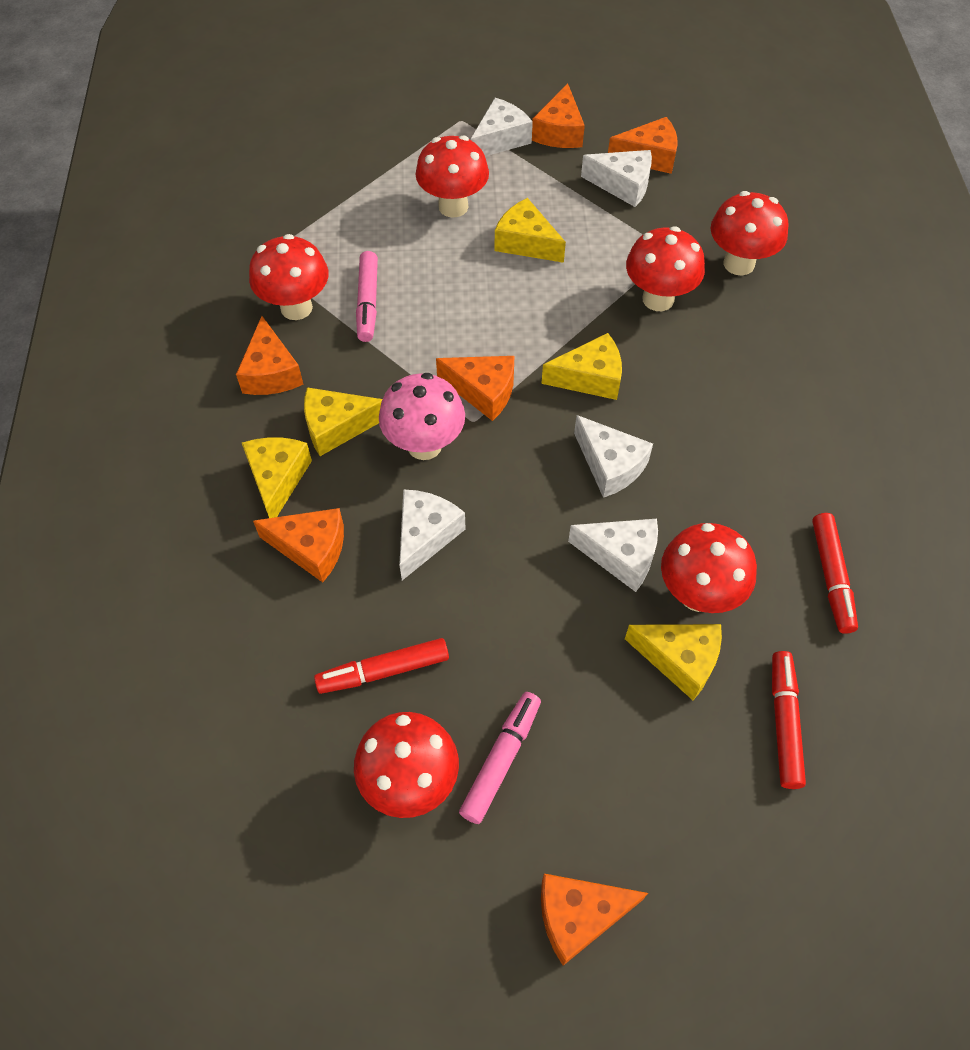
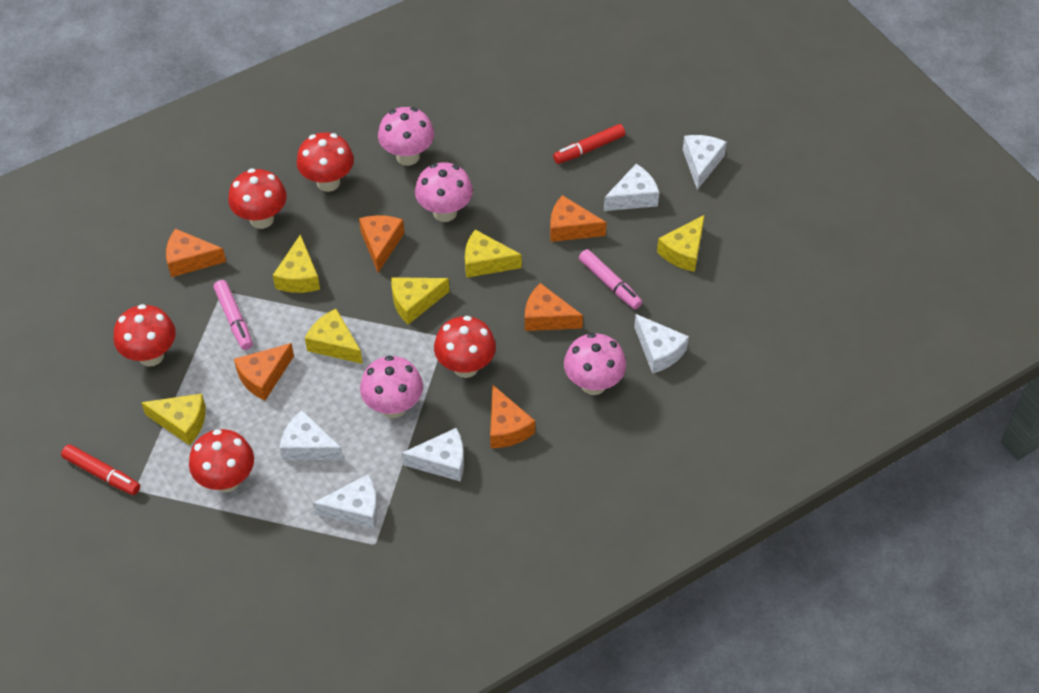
pink mushroom: 1 -> 4
red marker: 3 -> 2
red mushroom: 6 -> 5
white cheese: 5 -> 6
yellow cheese: 5 -> 6

